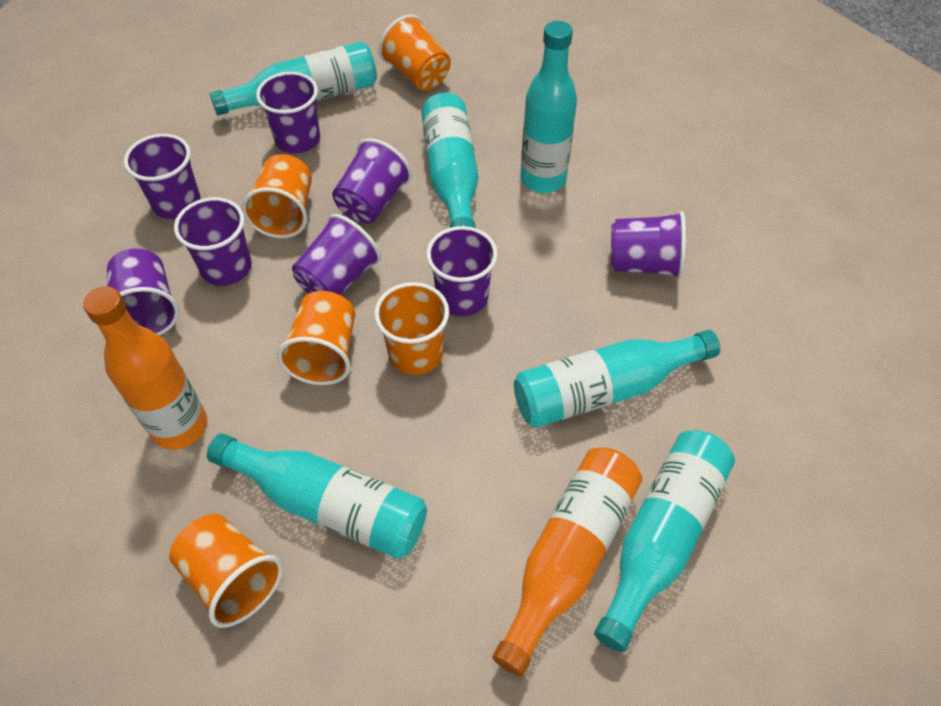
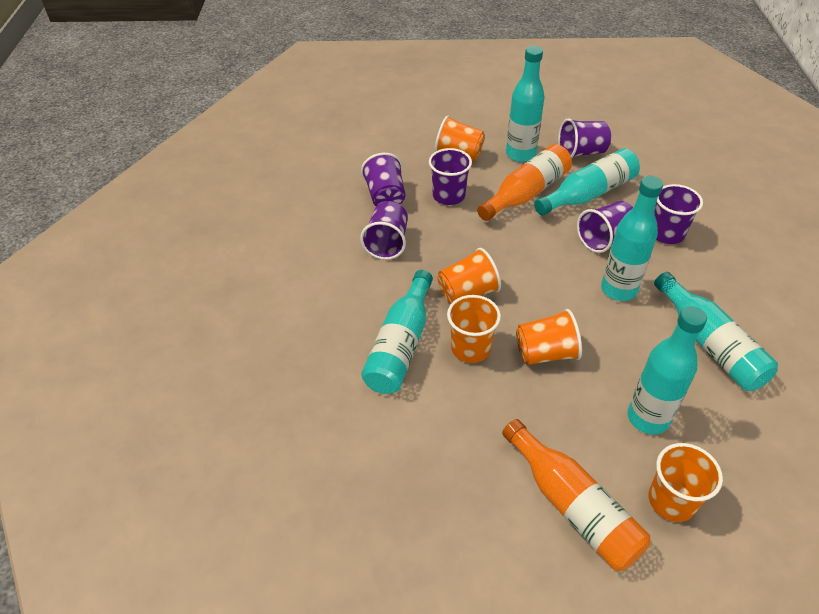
purple cup: 8 -> 6

